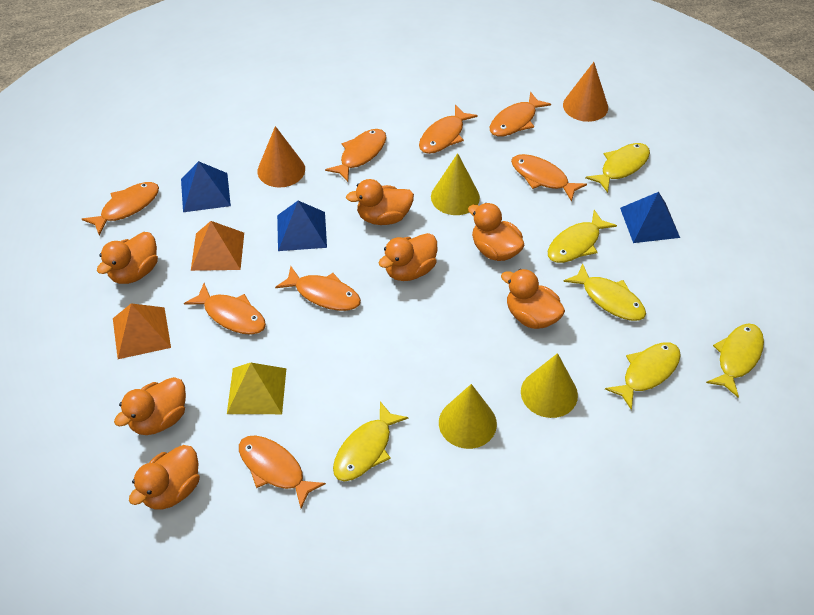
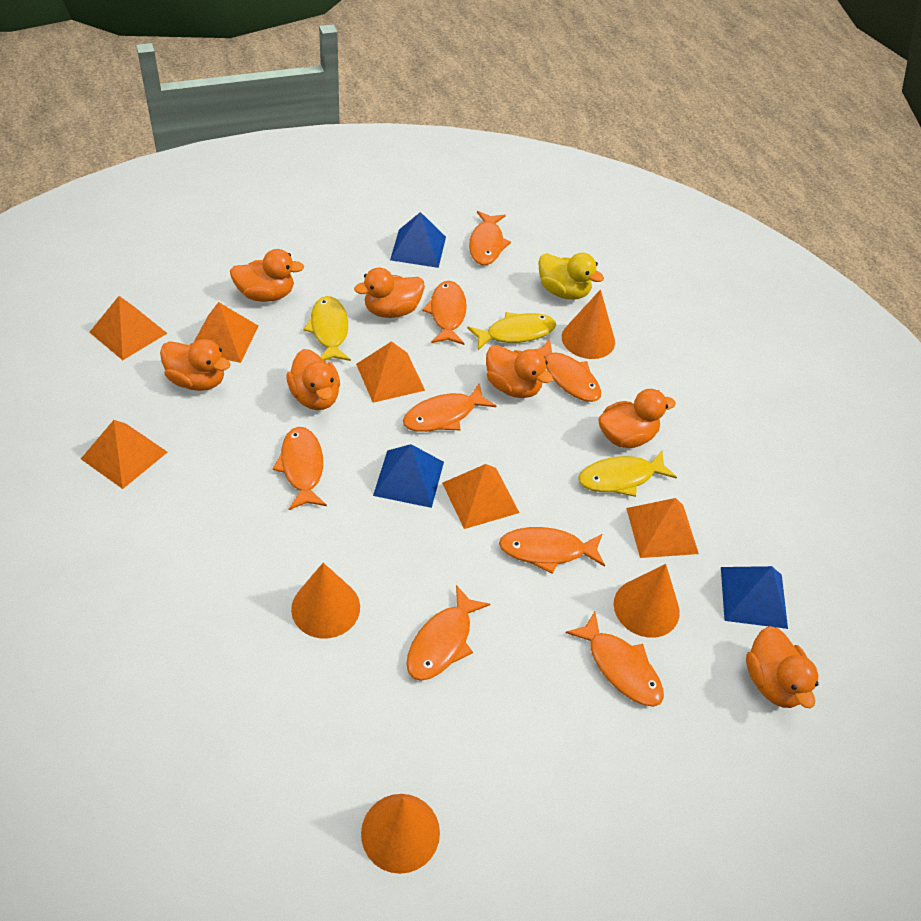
orange cone: 2 -> 4
orange pyramid: 2 -> 6
yellow cone: 3 -> 0
yellow duck: 0 -> 1
yellow fish: 6 -> 3
yellow pyramid: 1 -> 0

